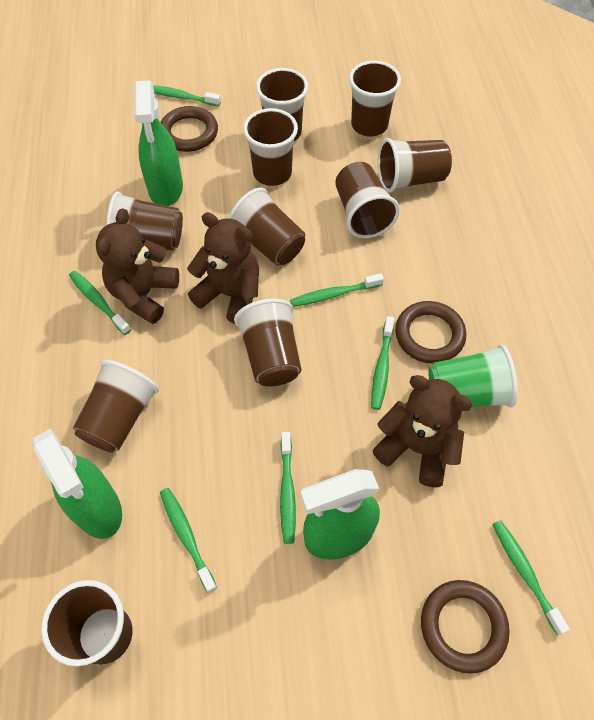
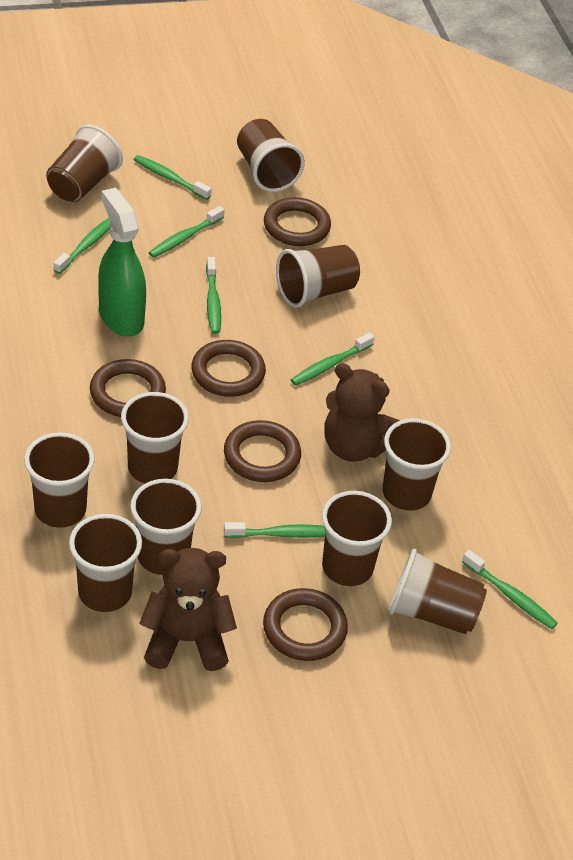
brown ring: 3 -> 5
brown teddy bear: 3 -> 2
green cup: 1 -> 0
green spray bottle: 3 -> 1

